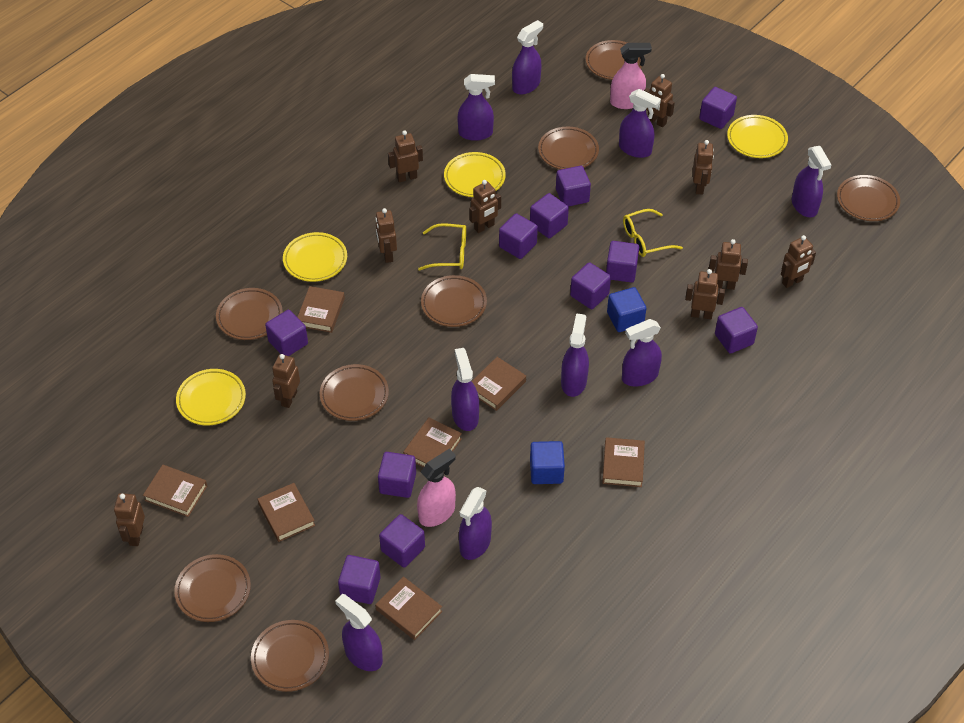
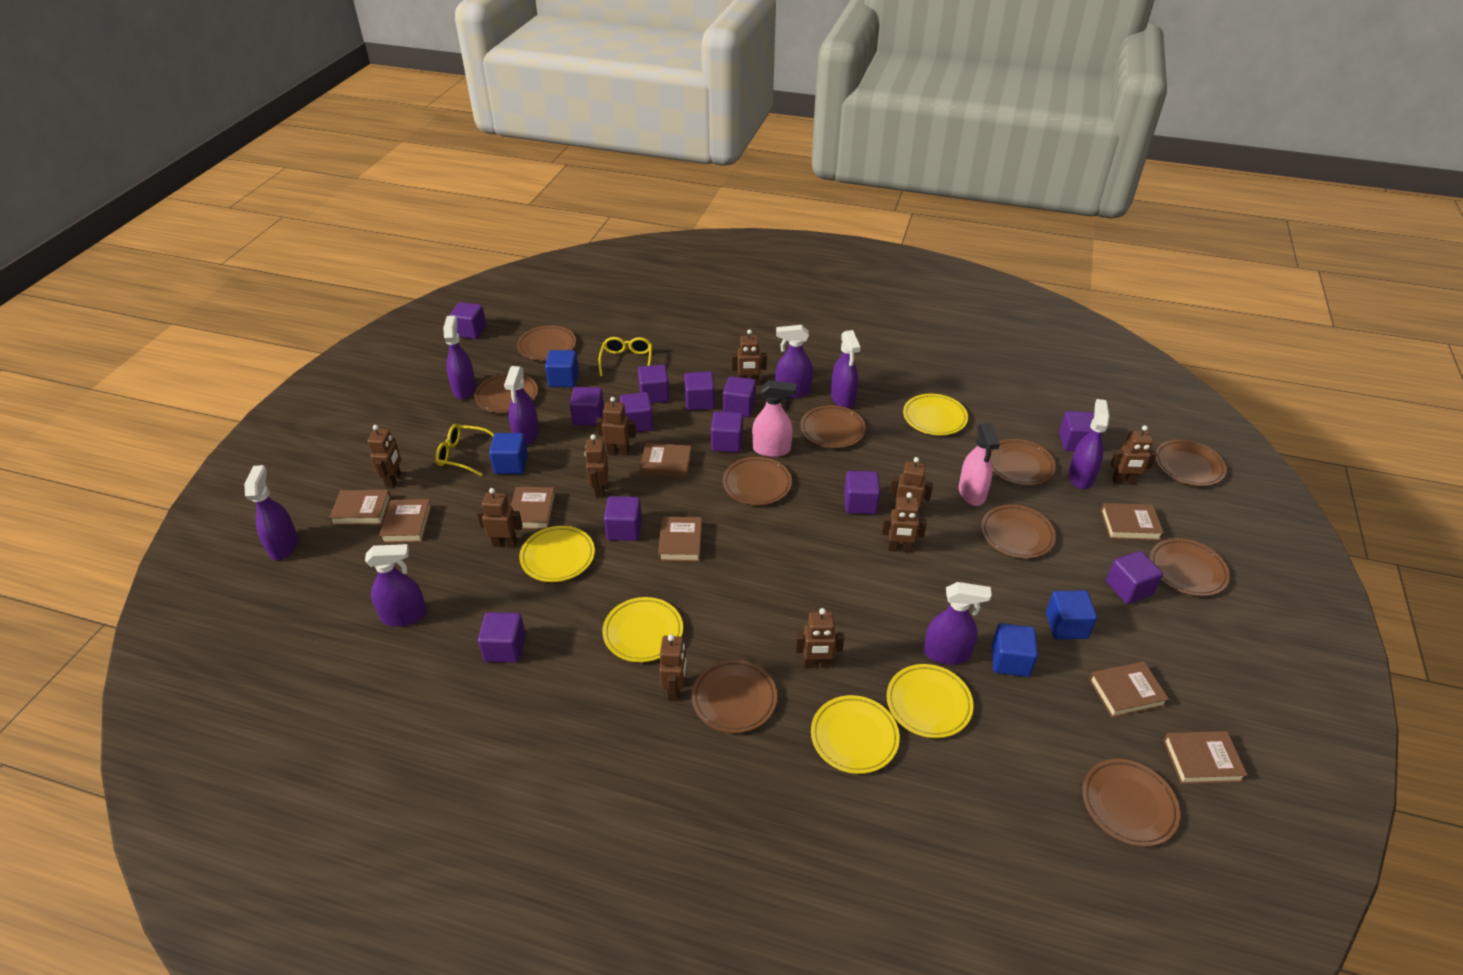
blue cube: 2 -> 4
brown book: 7 -> 8
brown plate: 8 -> 10
purple cube: 11 -> 12
purple spray bottle: 9 -> 8
yellow plate: 4 -> 5

